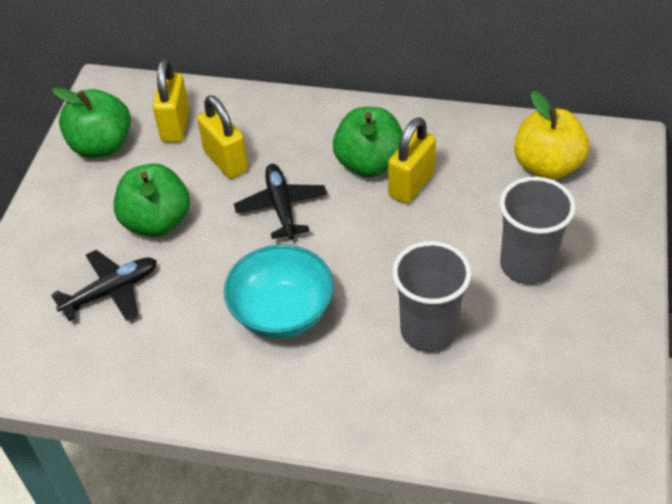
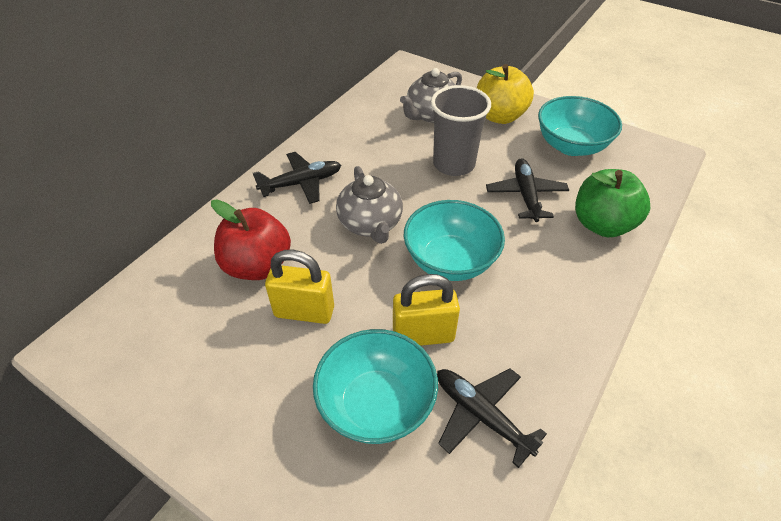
black plane: 2 -> 3
green apple: 3 -> 1
grey cup: 2 -> 1
grey teapot: 0 -> 2
red apple: 0 -> 1
turquoise bowl: 1 -> 3
yellow padlock: 3 -> 2

